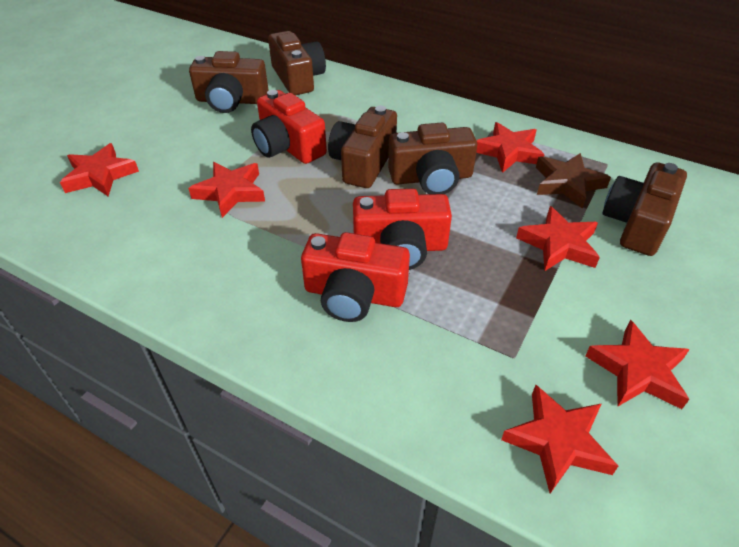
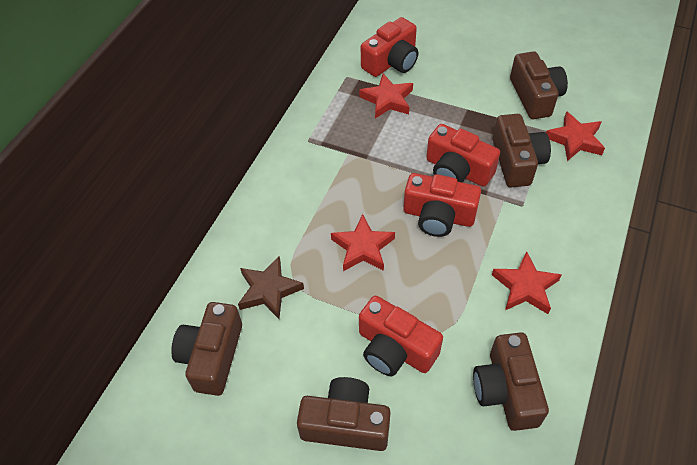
red camera: 3 -> 4
red star: 6 -> 4

